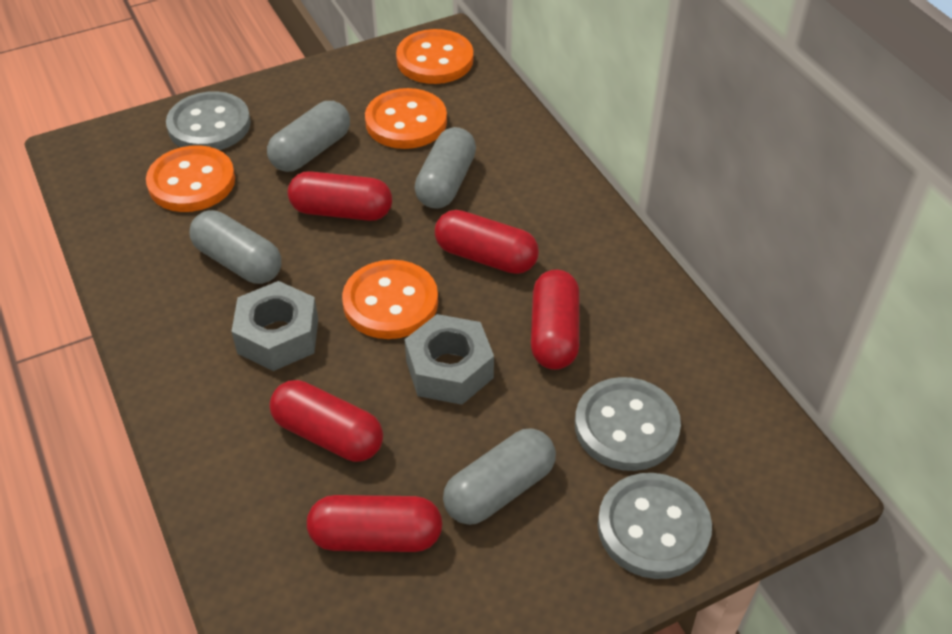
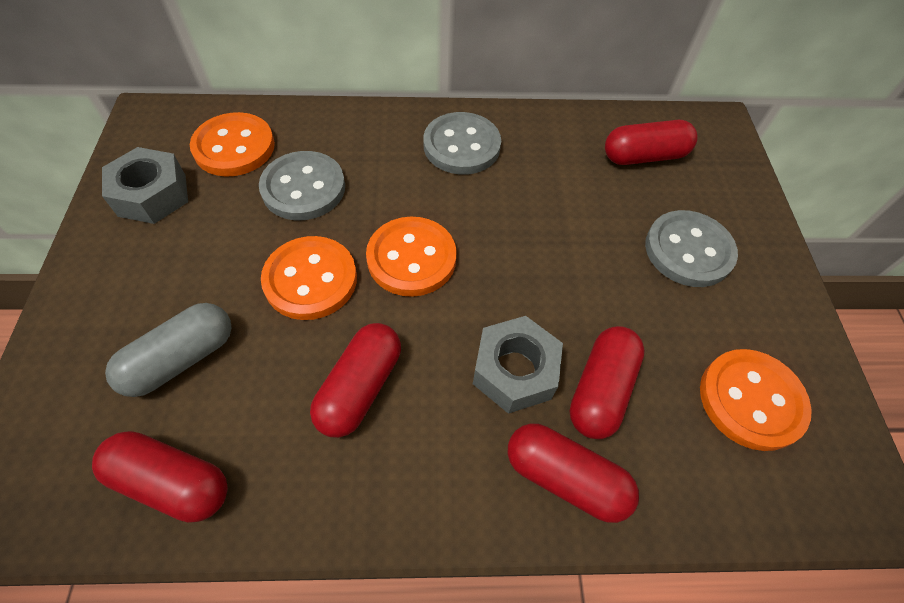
grey capsule: 4 -> 1

